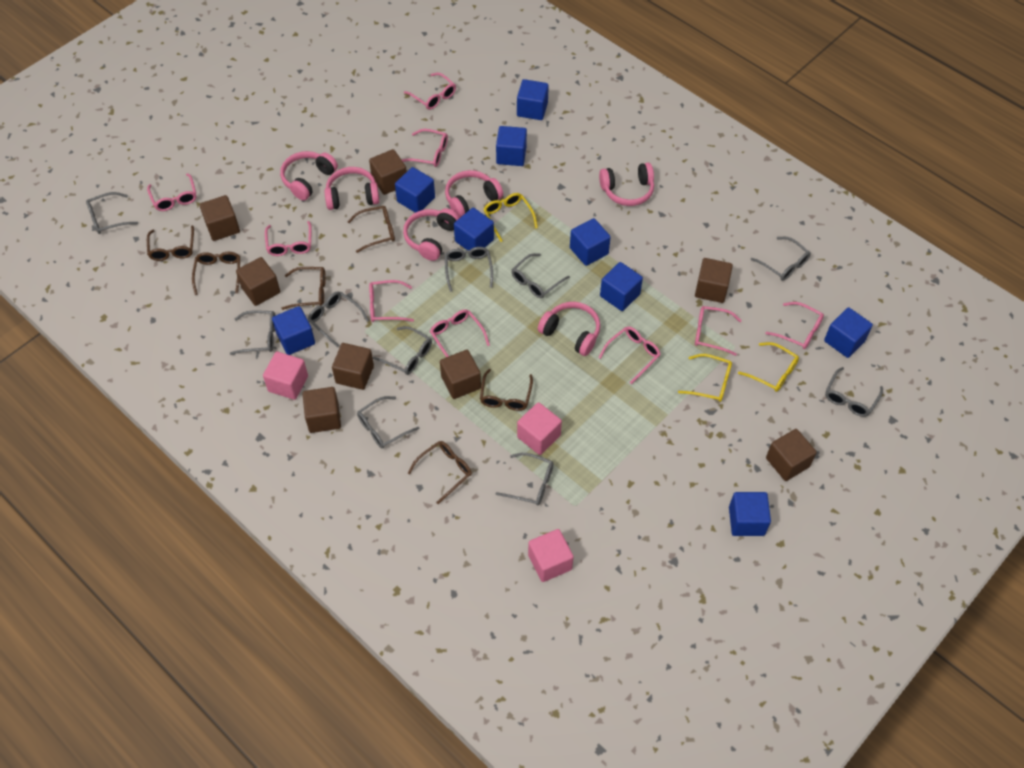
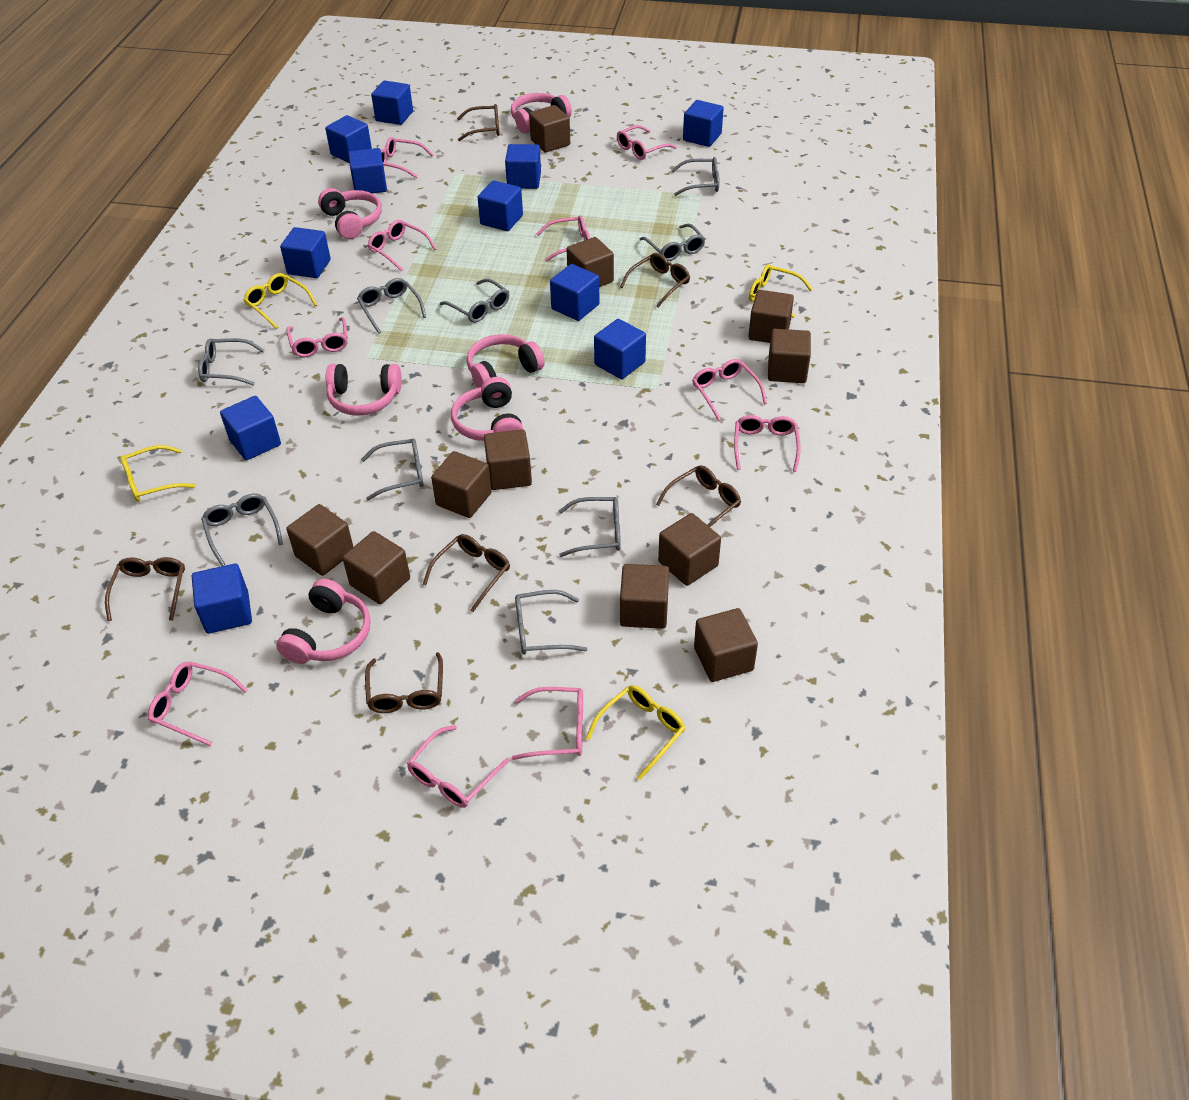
blue cube: 9 -> 11
brown cube: 8 -> 11
grey glasses: 10 -> 9
pink cube: 3 -> 0
pink glasses: 9 -> 10
yellow glasses: 3 -> 4

